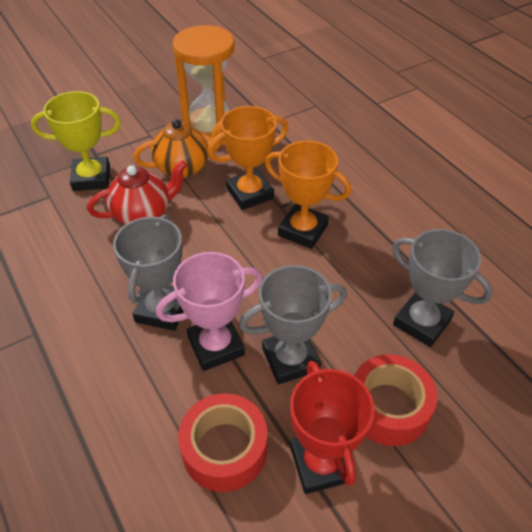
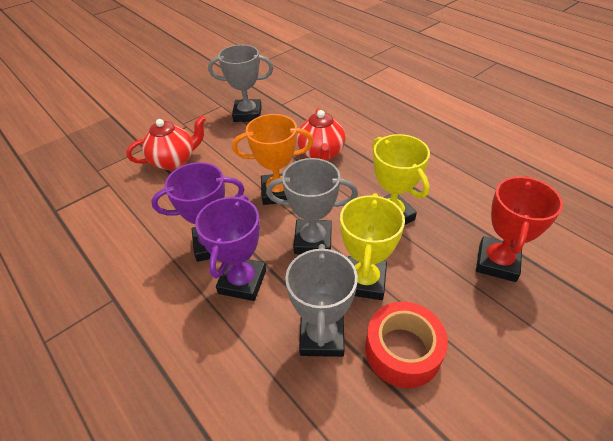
orange hourglass: 1 -> 0
orange teapot: 1 -> 0
orange trophy: 2 -> 1
pink trophy: 1 -> 0
purple trophy: 0 -> 2
red tape: 2 -> 1
red teapot: 1 -> 2
yellow trophy: 1 -> 2

